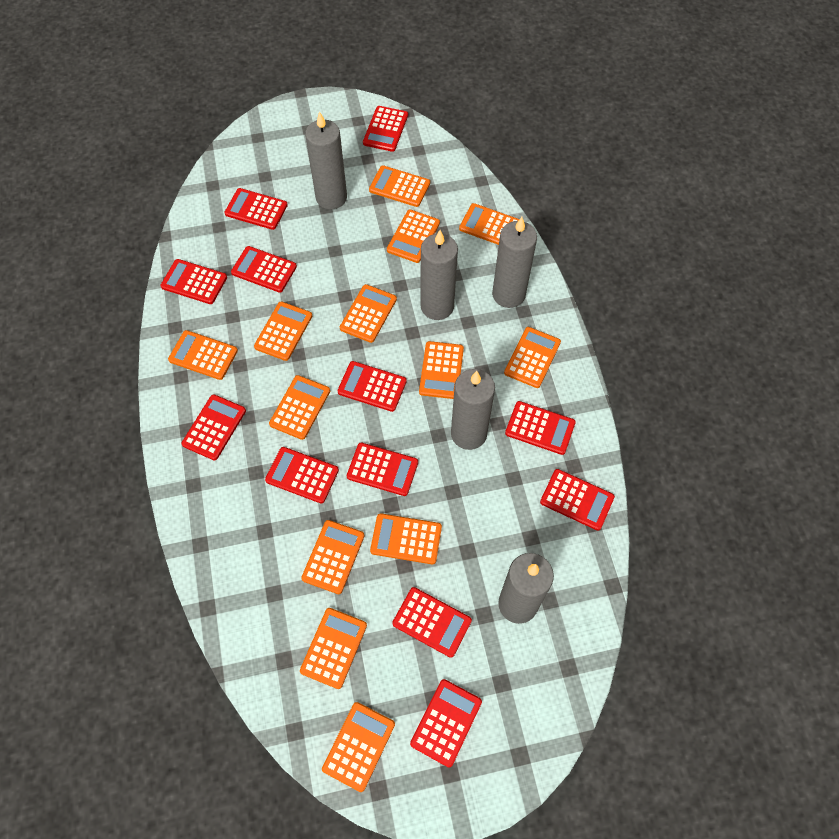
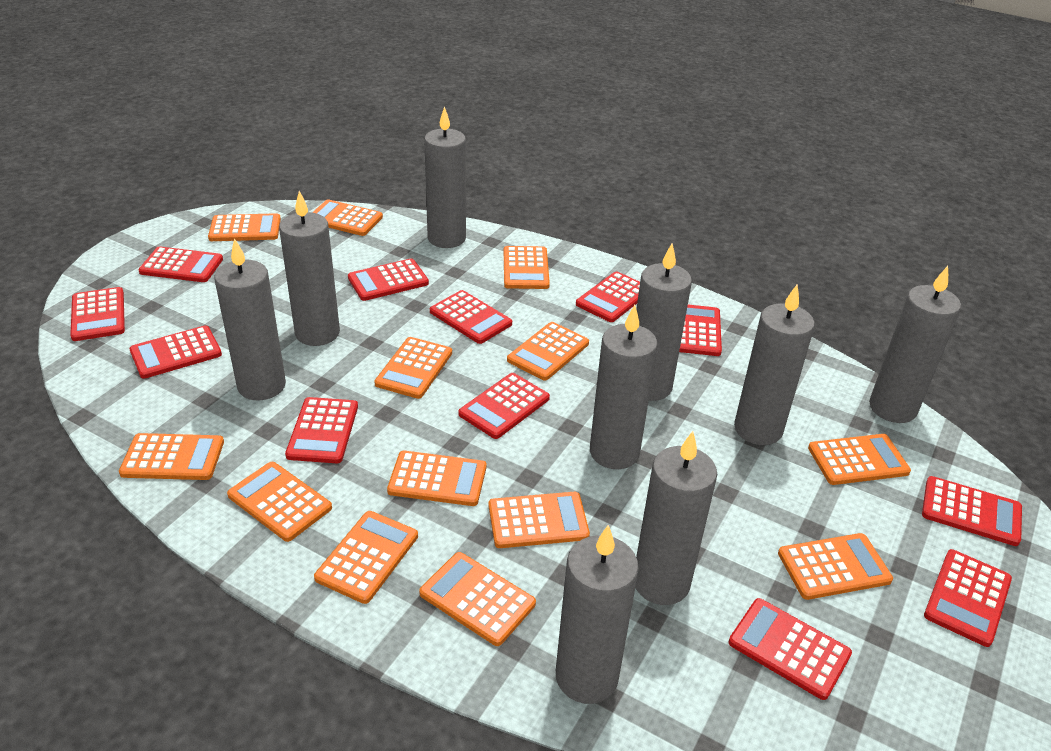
grey candle: 5 -> 9

